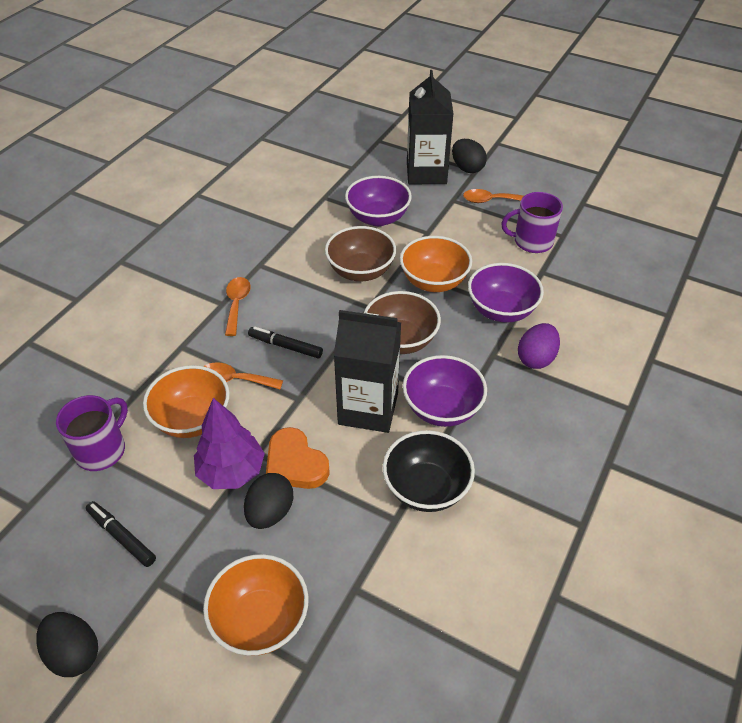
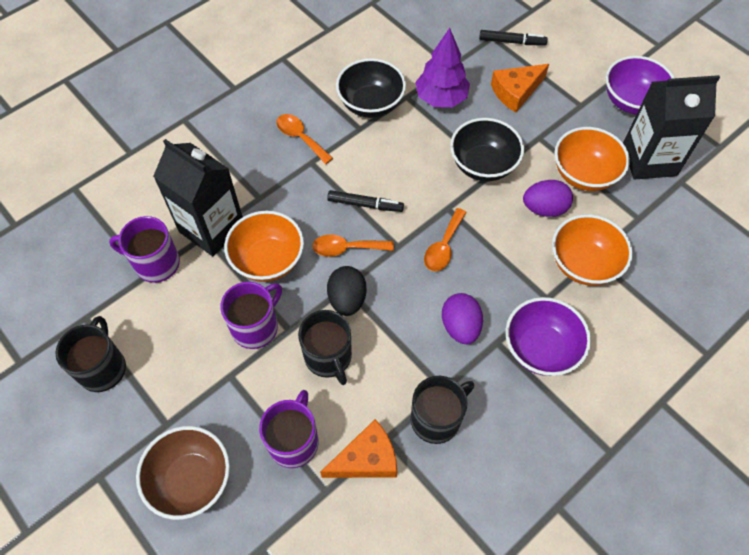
black bowl: 1 -> 2
black egg: 3 -> 1
black mug: 0 -> 3
brown bowl: 2 -> 1
orange cheese: 0 -> 2
orange heart: 1 -> 0
purple bowl: 3 -> 2
purple egg: 1 -> 2
purple mug: 2 -> 3

